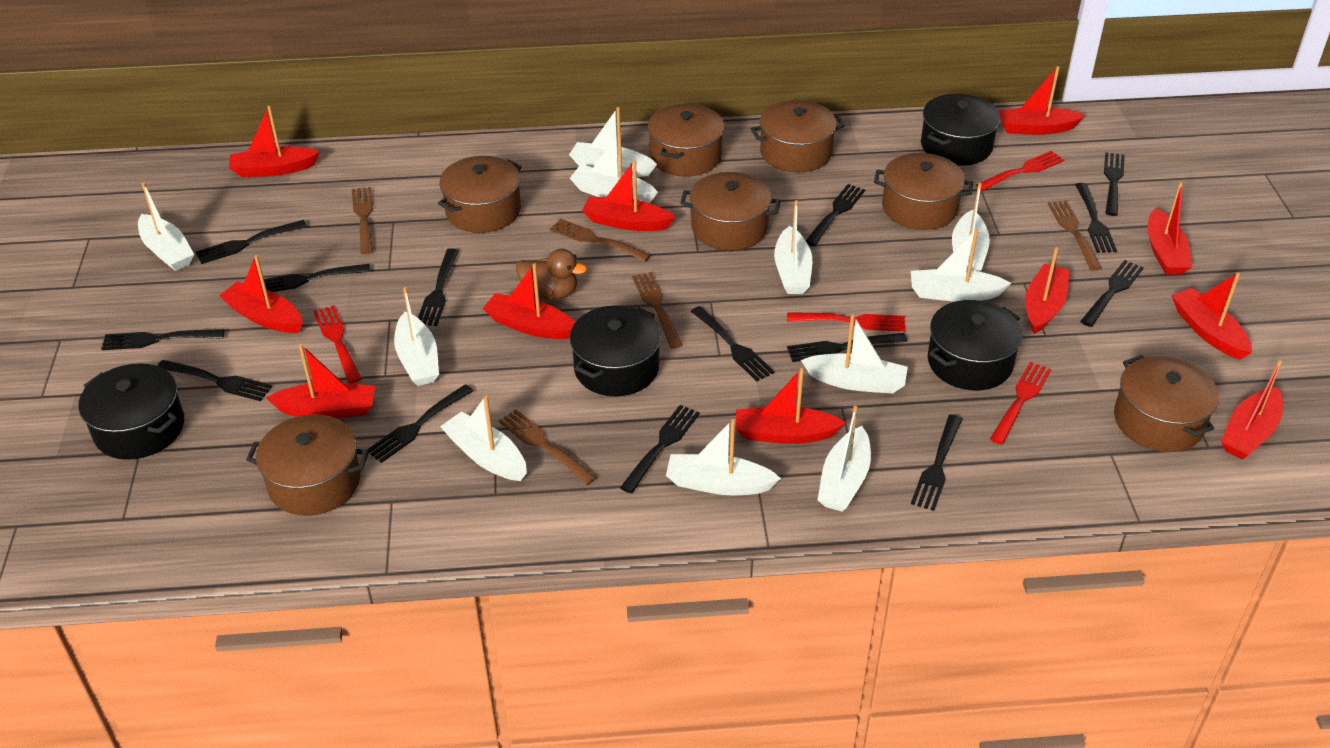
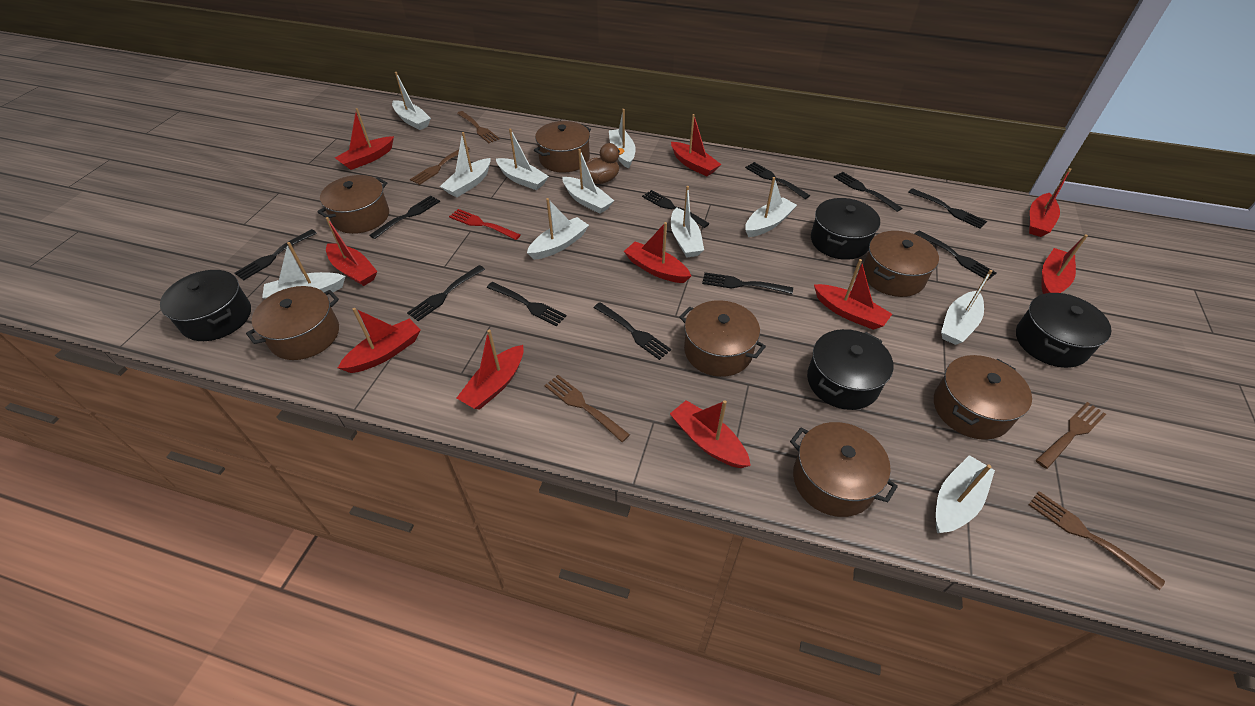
black fork: 14 -> 11
red boat: 11 -> 10
red fork: 4 -> 1

